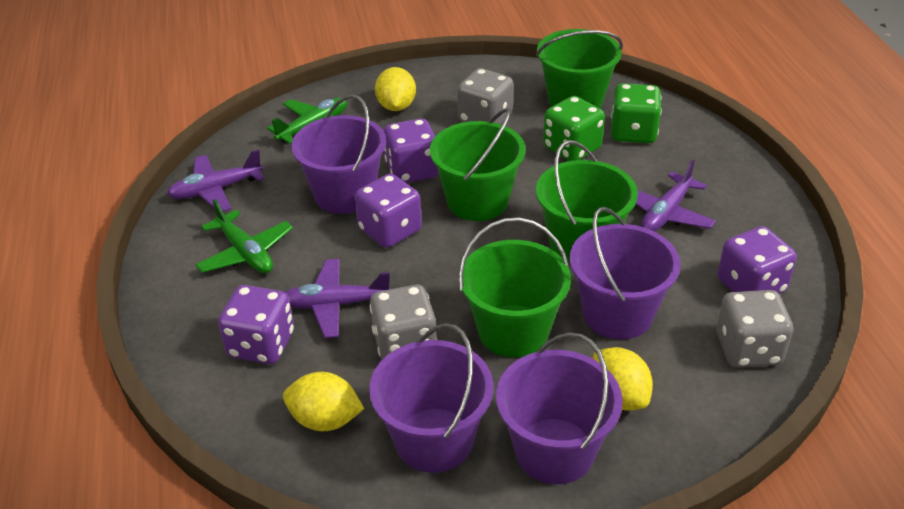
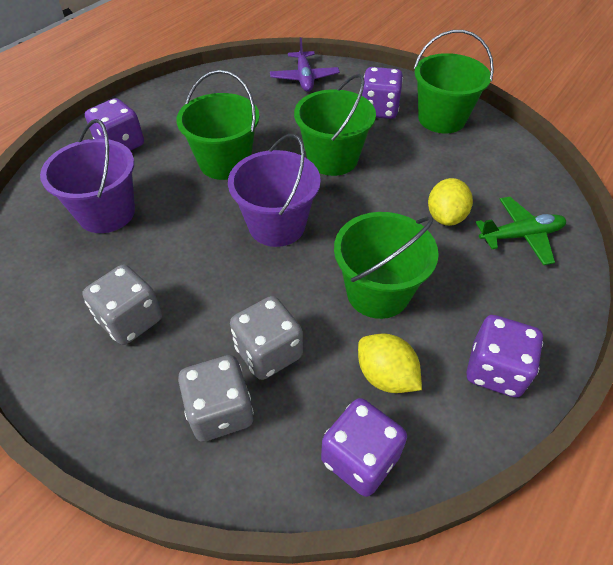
green dice: 2 -> 0
green plane: 2 -> 1
purple bucket: 4 -> 2
purple plane: 3 -> 1
yellow lemon: 3 -> 2

